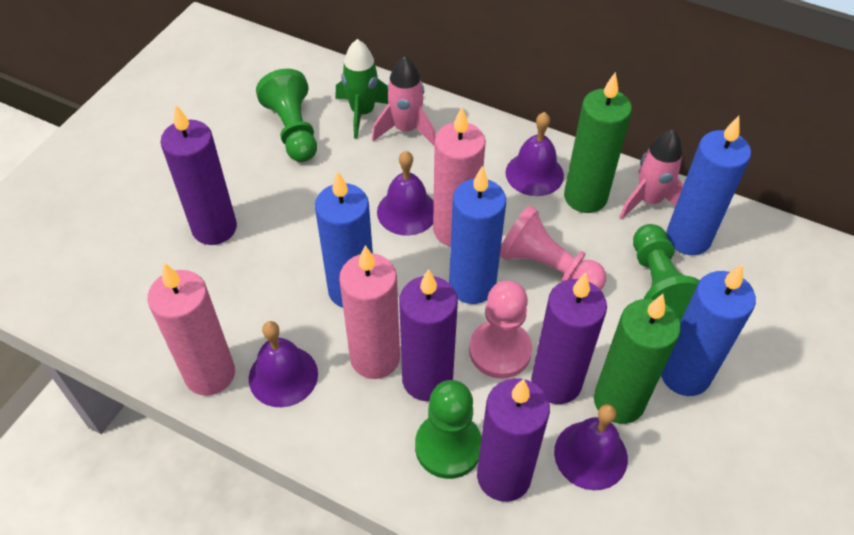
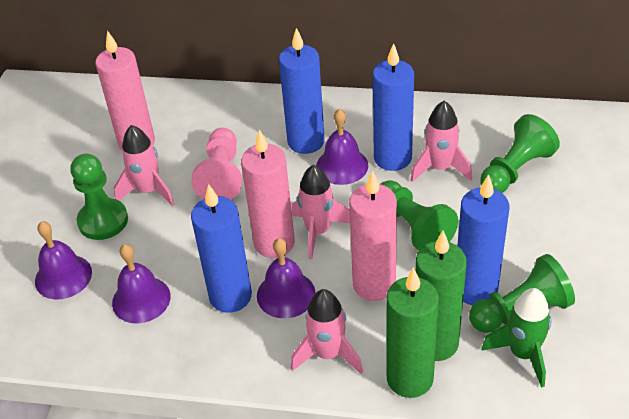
green pawn: 3 -> 4
pink pawn: 2 -> 1
pink rocket: 2 -> 4
purple candle: 4 -> 0

